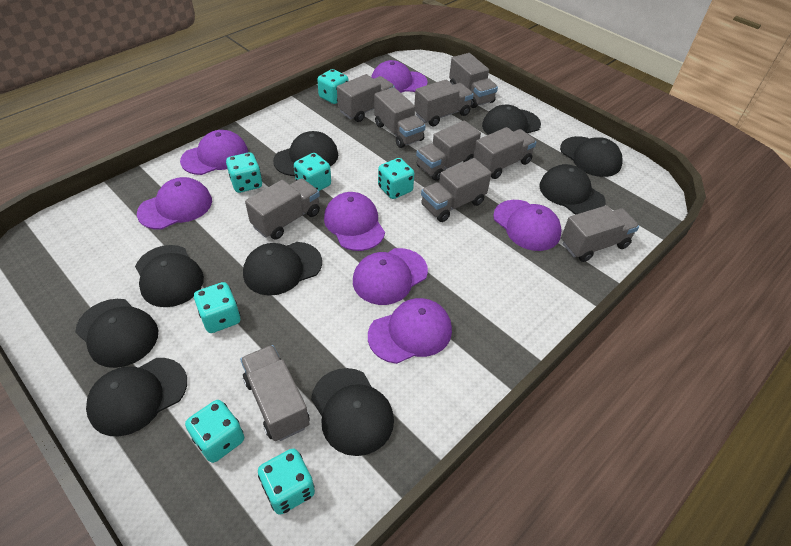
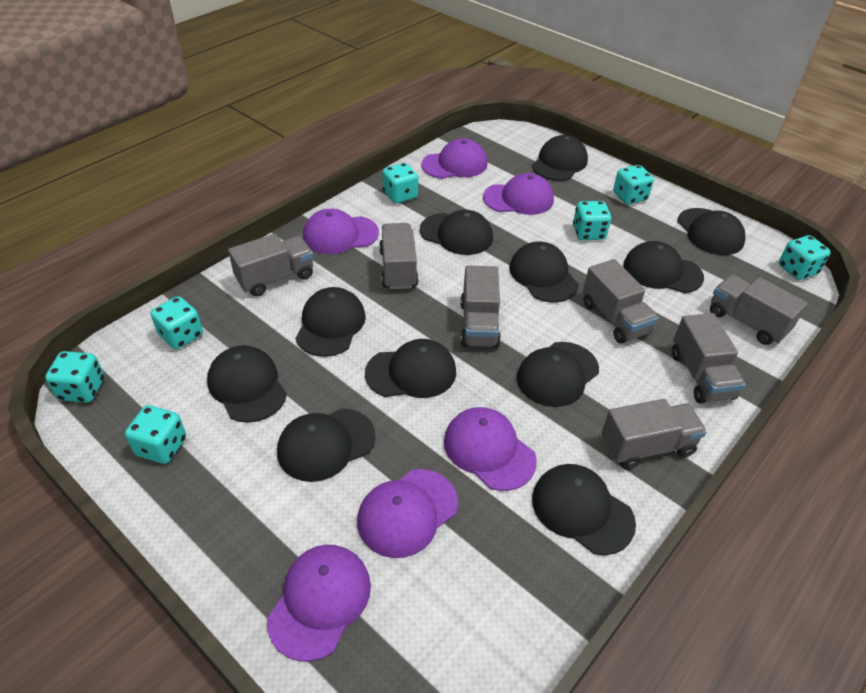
black cap: 9 -> 11
grey truck: 10 -> 7
purple cap: 7 -> 6

